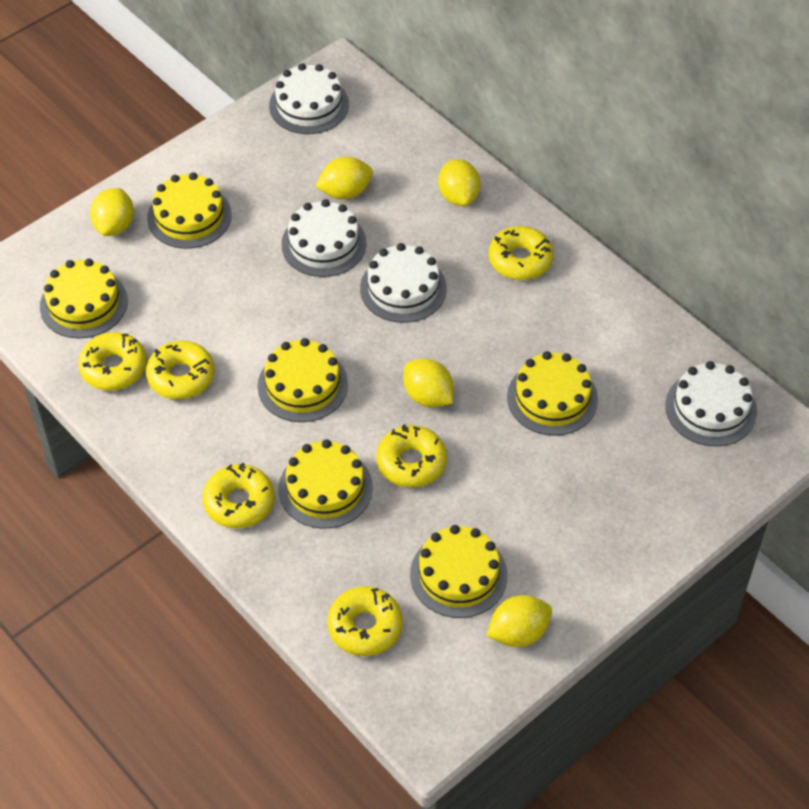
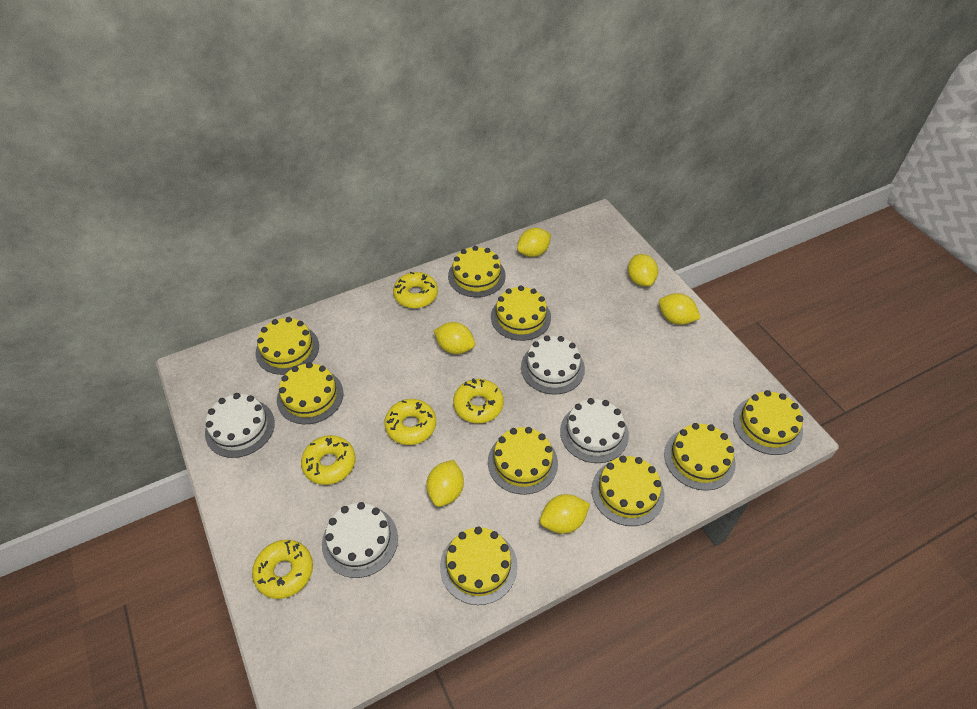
yellow cake: 6 -> 9
yellow donut: 6 -> 5
yellow lemon: 5 -> 6

